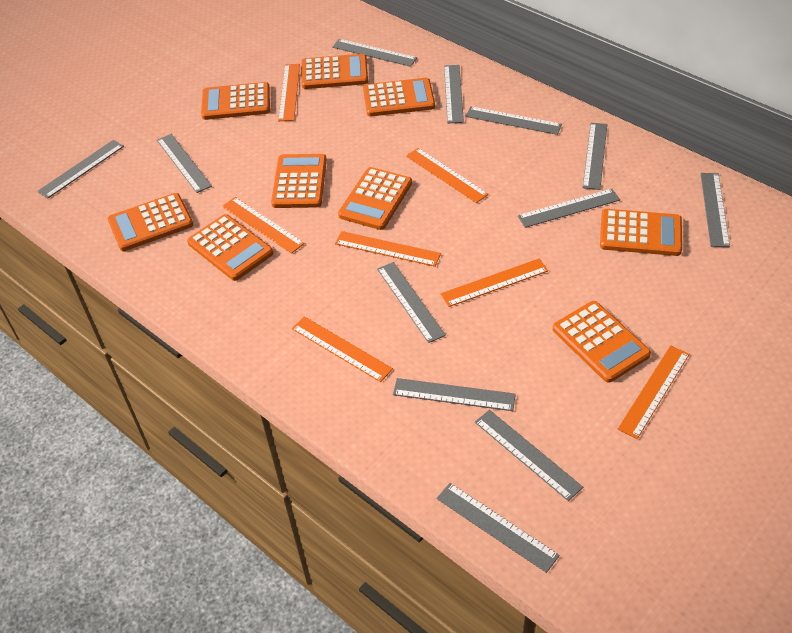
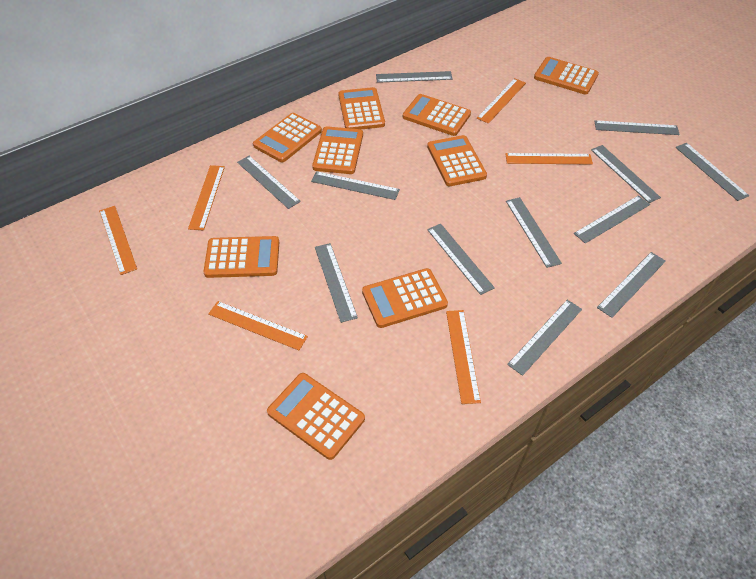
orange ruler: 7 -> 6

